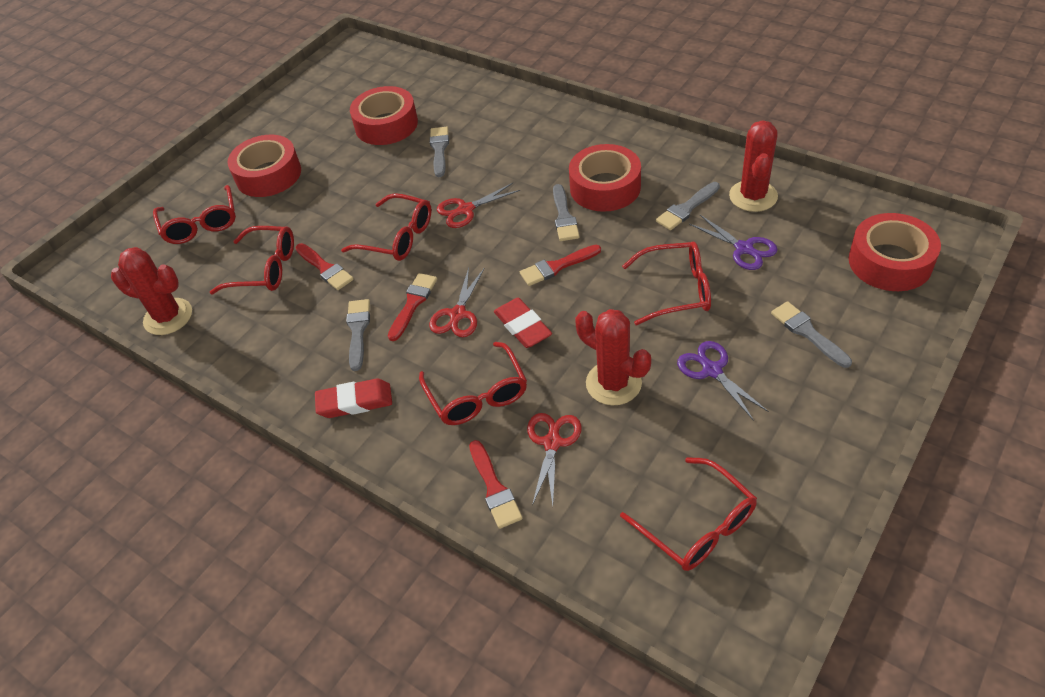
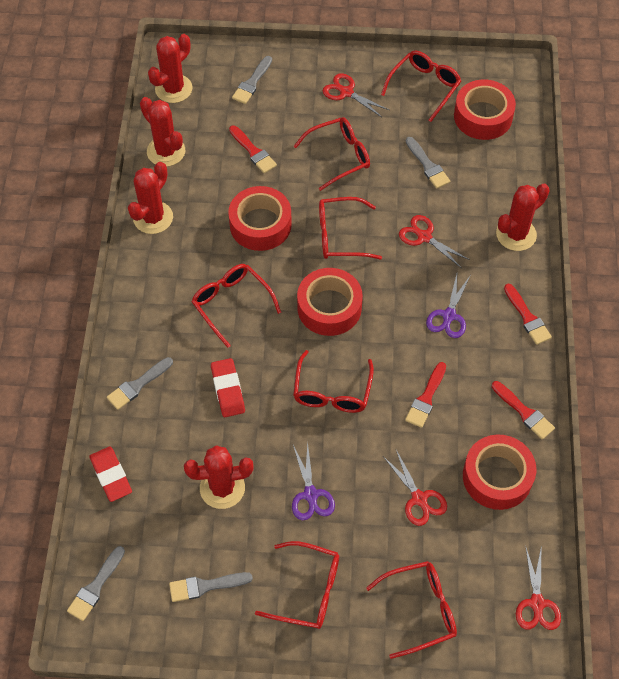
red cactus: 3 -> 5
red glasses: 6 -> 7
red scissors: 3 -> 4

